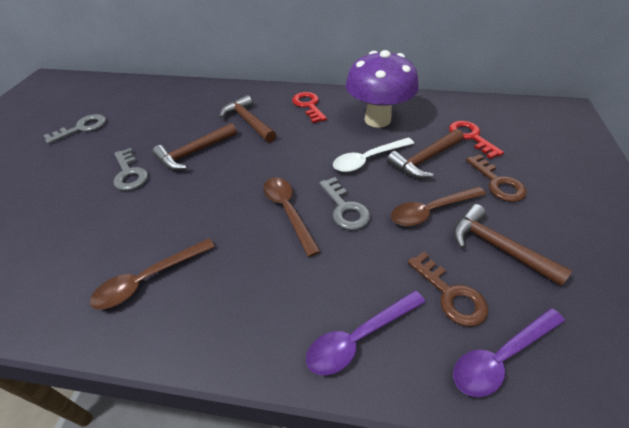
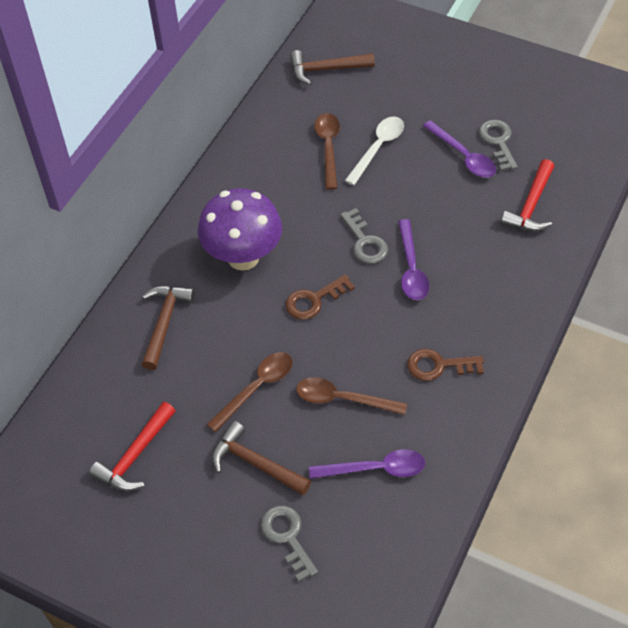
brown hammer: 4 -> 3
purple spoon: 2 -> 3
red hammer: 0 -> 2
red key: 2 -> 0

